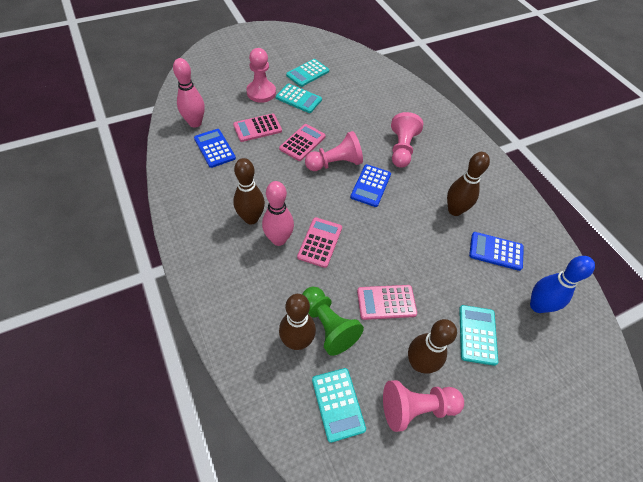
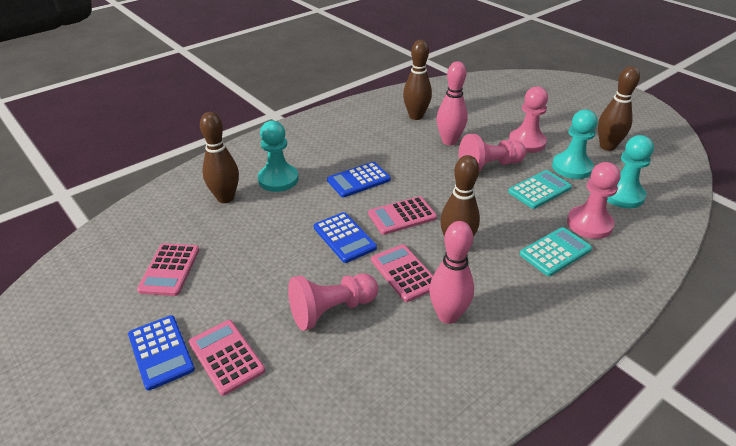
blue bowling pin: 1 -> 0
green pawn: 1 -> 0
turquoise calculator: 4 -> 2
turquoise pawn: 0 -> 3

